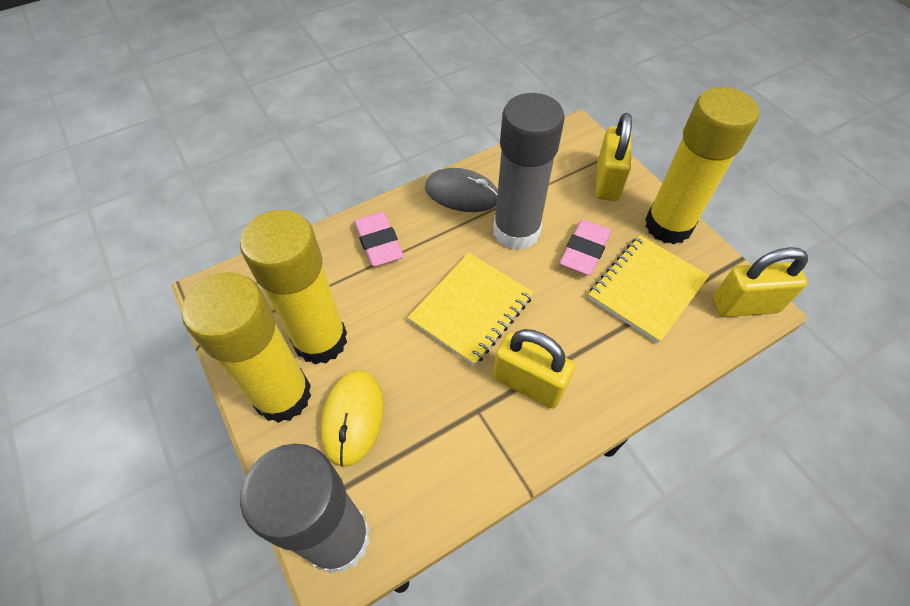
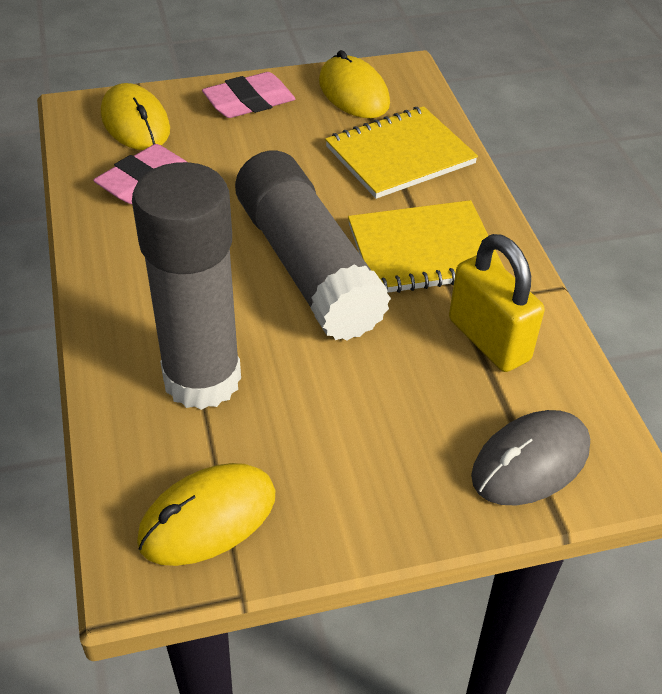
yellow glue stick: 3 -> 0
yellow mouse: 1 -> 3
yellow padlock: 3 -> 1

